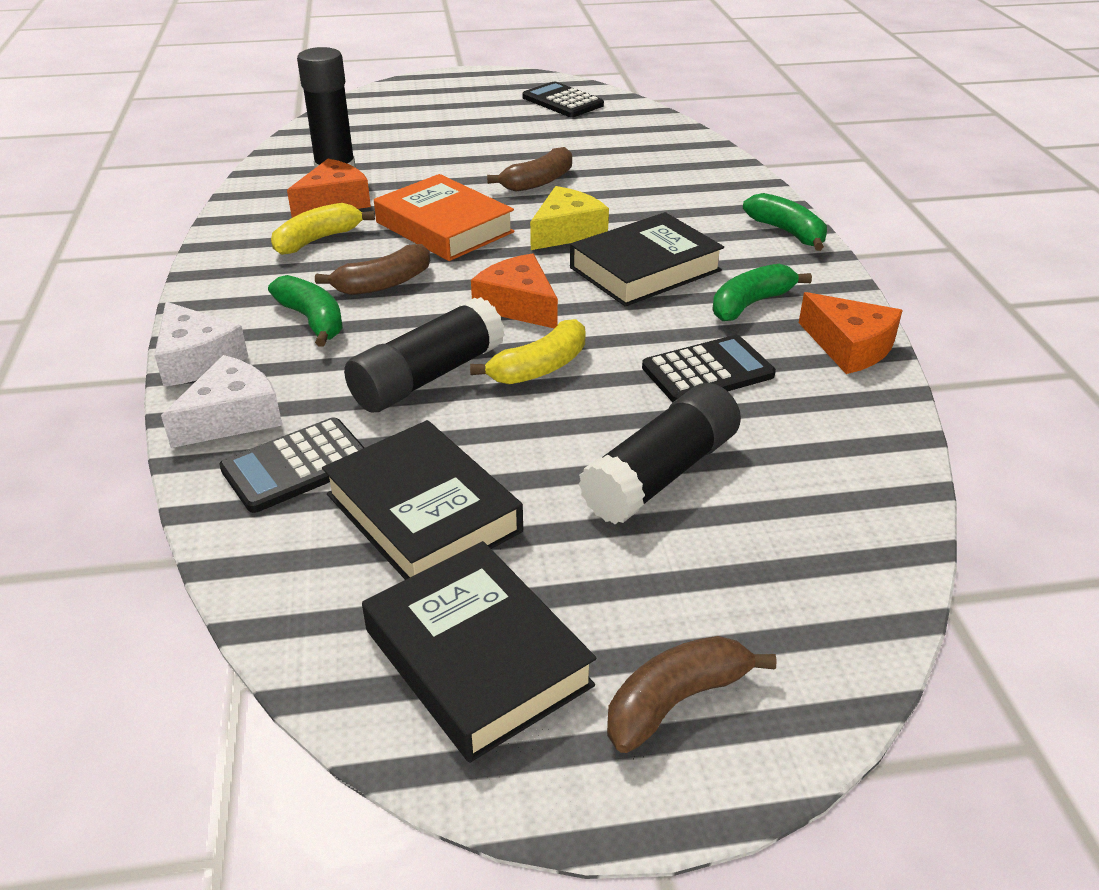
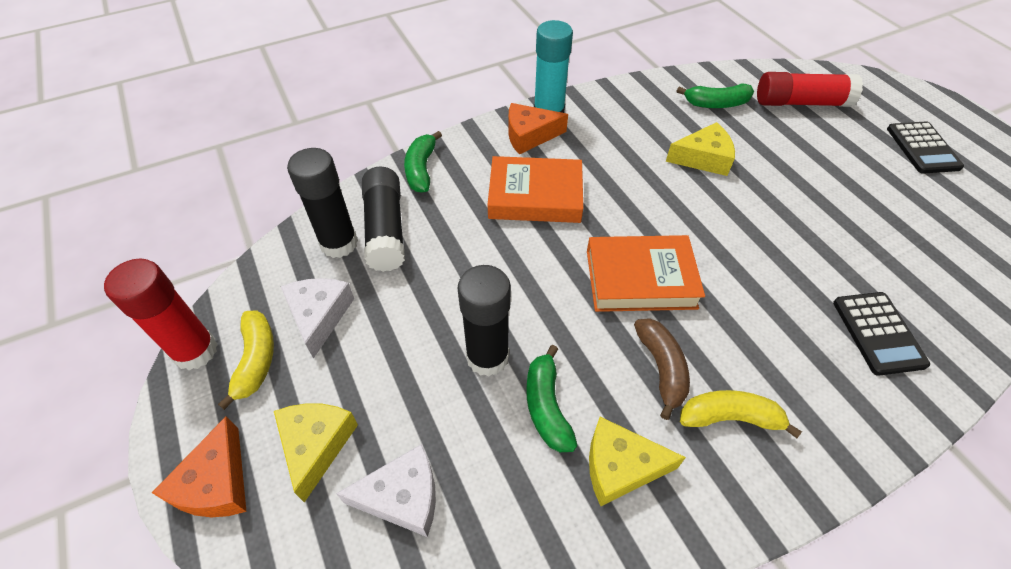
black book: 3 -> 0
black calculator: 3 -> 2
brown banana: 3 -> 1
orange book: 1 -> 2
orange cheese: 3 -> 2
red glue stick: 0 -> 2
turquoise glue stick: 0 -> 1
yellow cheese: 1 -> 3

